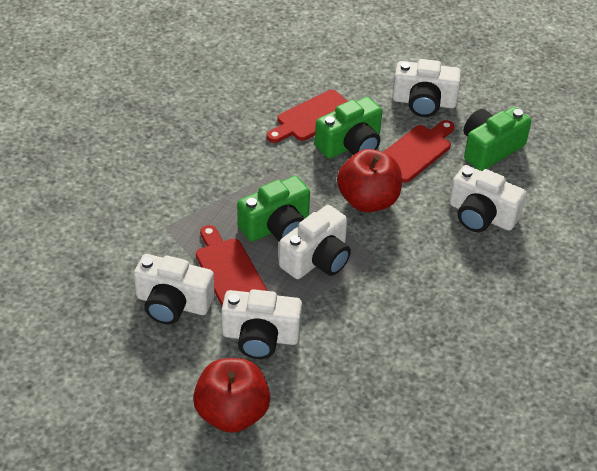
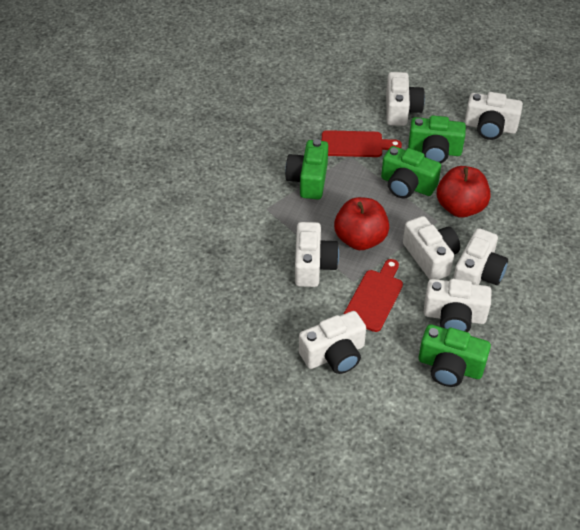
green camera: 3 -> 4
red cutting board: 3 -> 2
white camera: 5 -> 7

